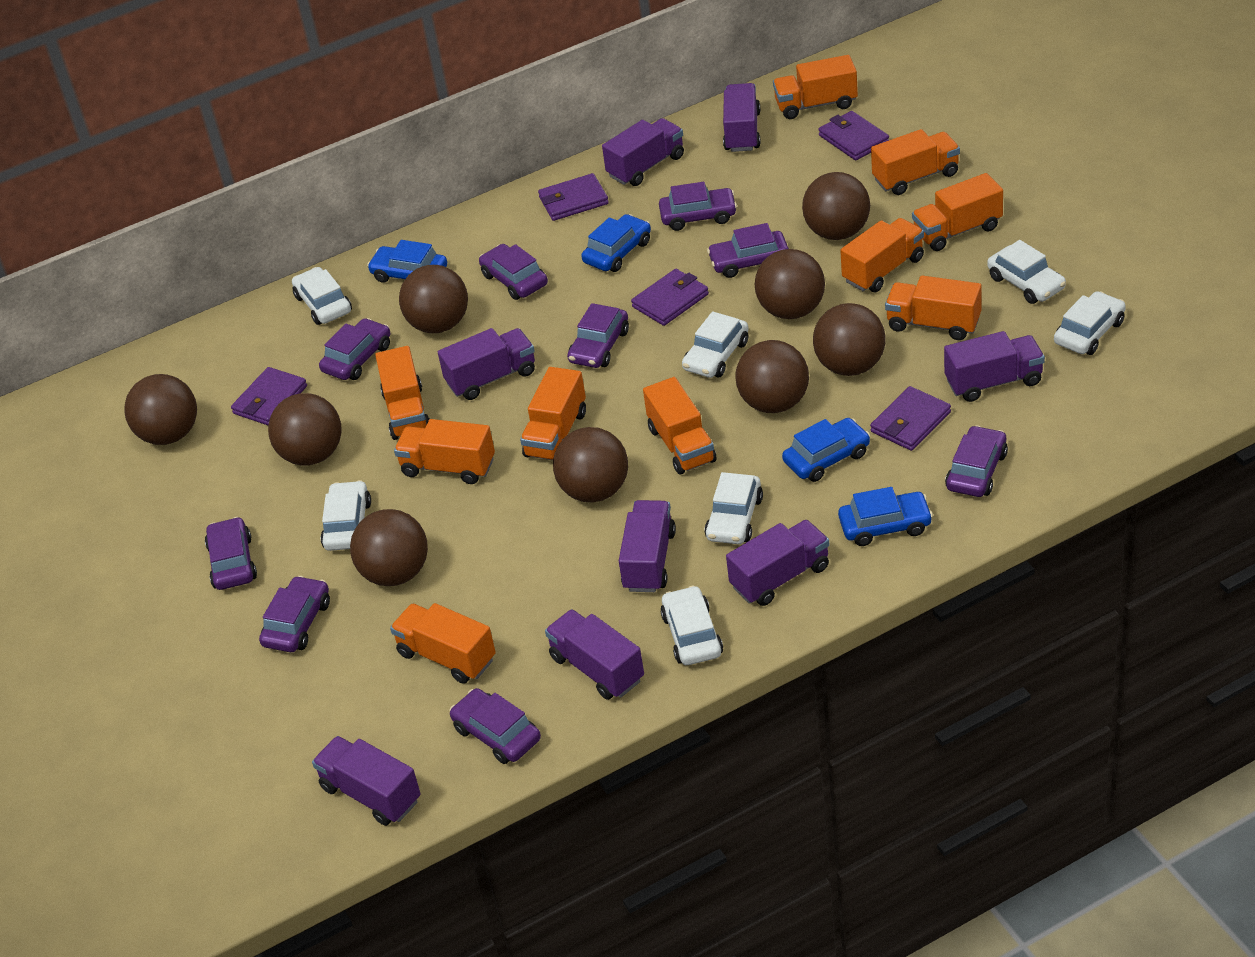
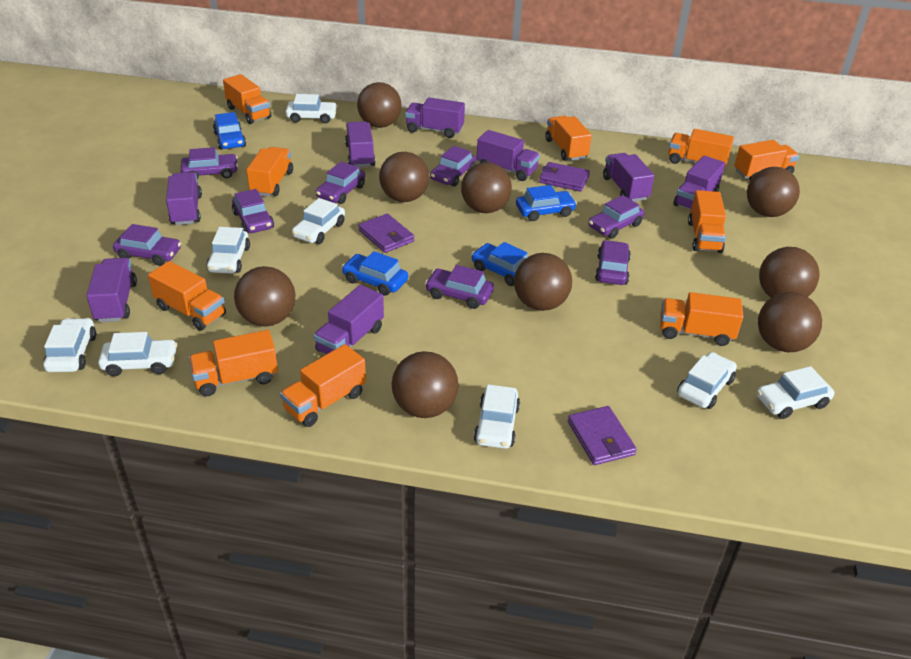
purple car: 9 -> 8
purple wallet: 5 -> 3
white car: 7 -> 8

